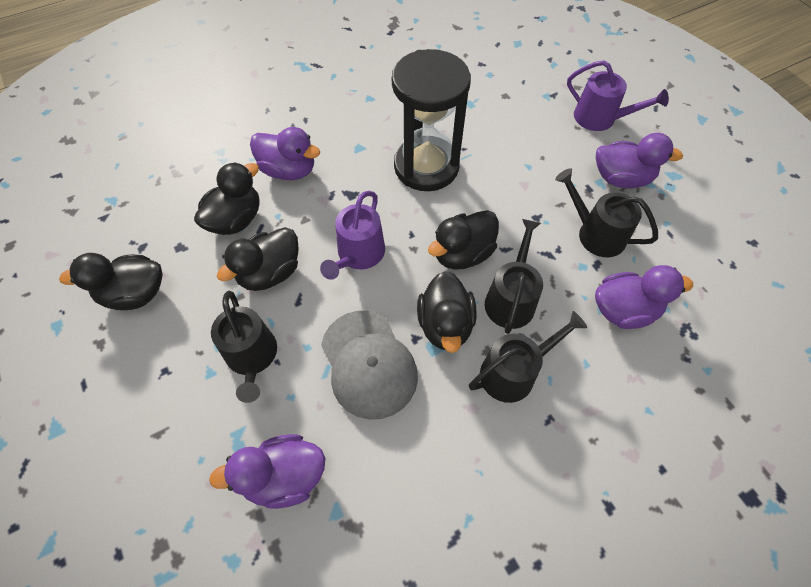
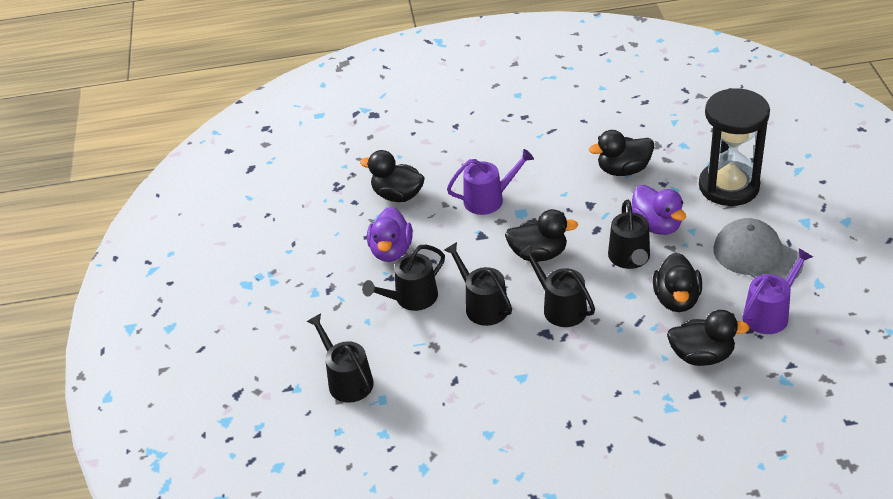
black watering can: 4 -> 5
purple duck: 4 -> 2

